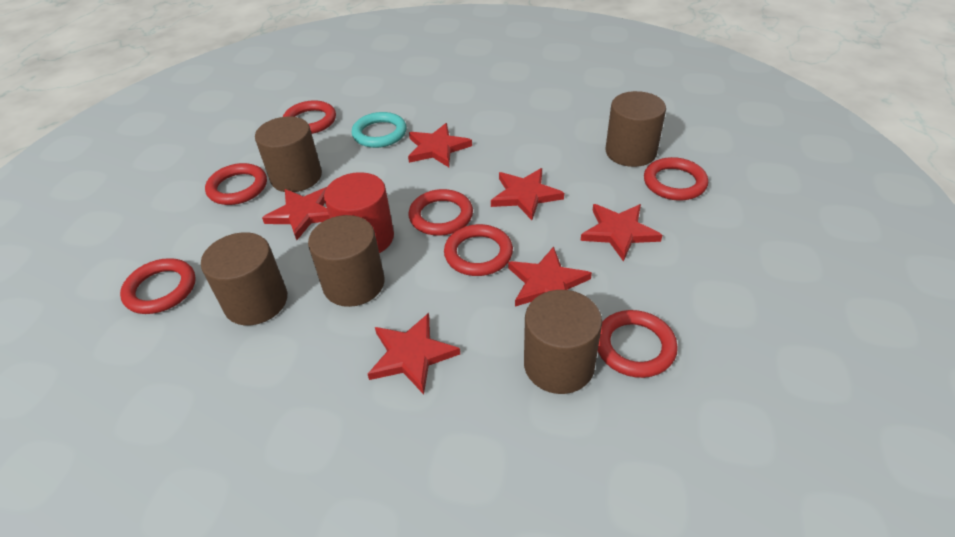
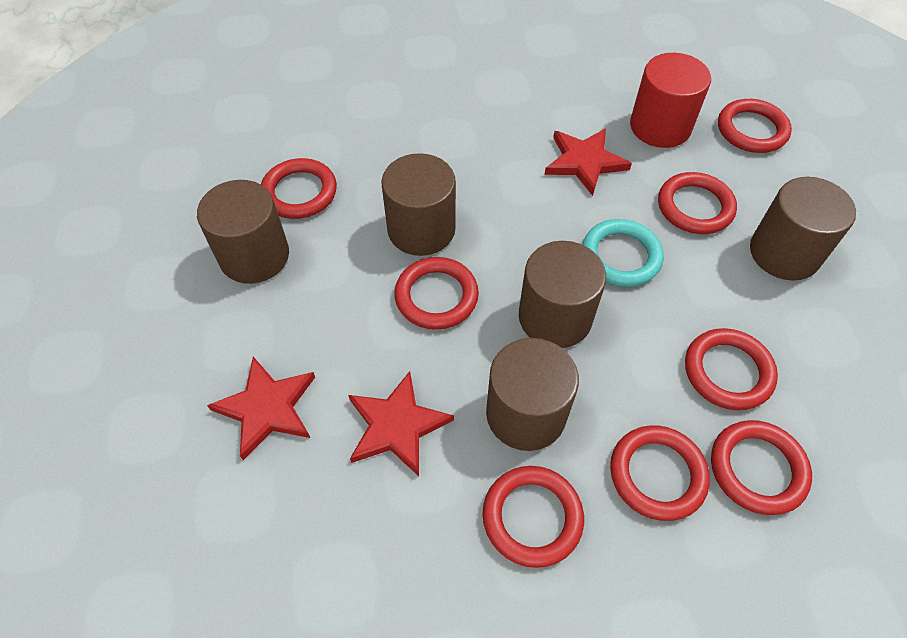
red ring: 7 -> 8
red star: 6 -> 3

